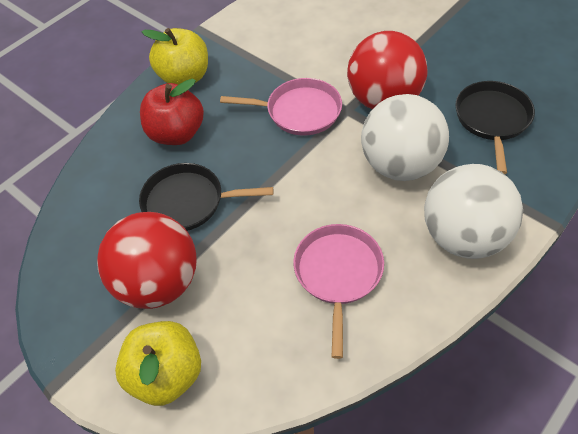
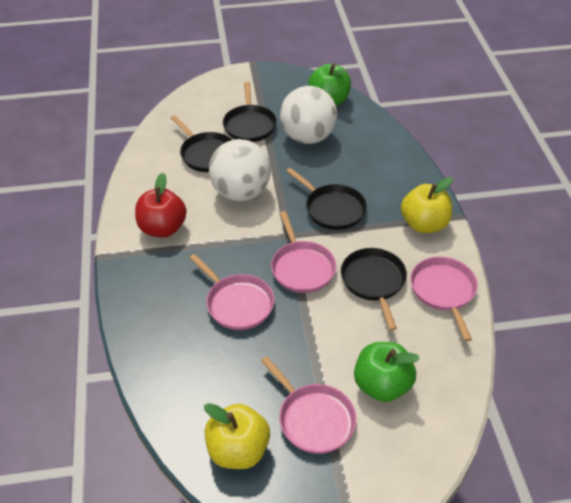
black pan: 2 -> 4
green apple: 0 -> 2
pink pan: 2 -> 4
red ball: 2 -> 0

